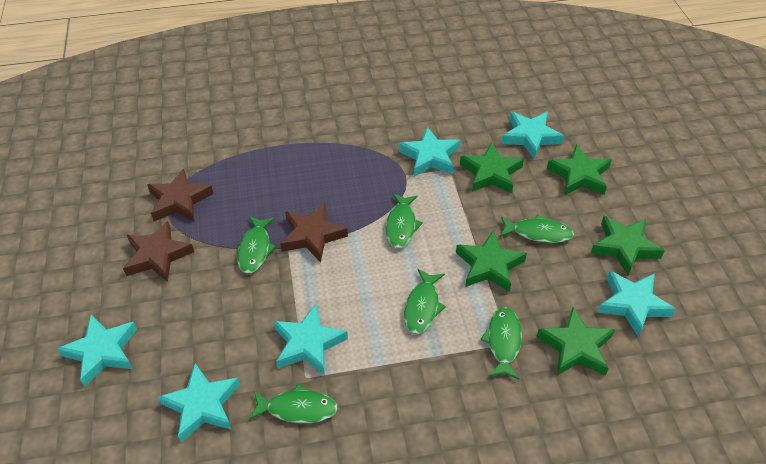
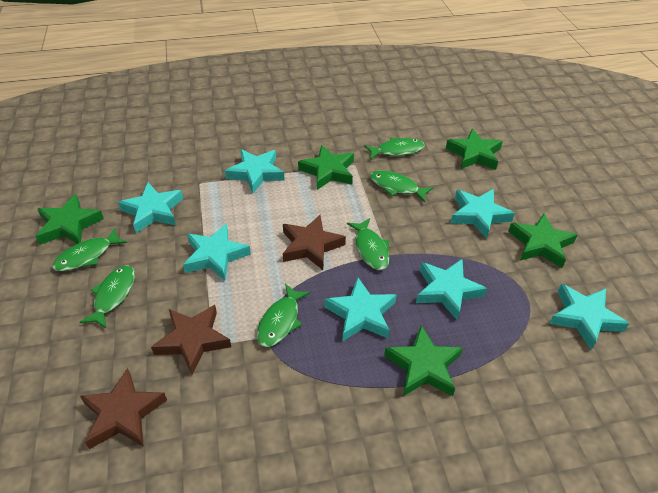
turquoise star: 6 -> 7

